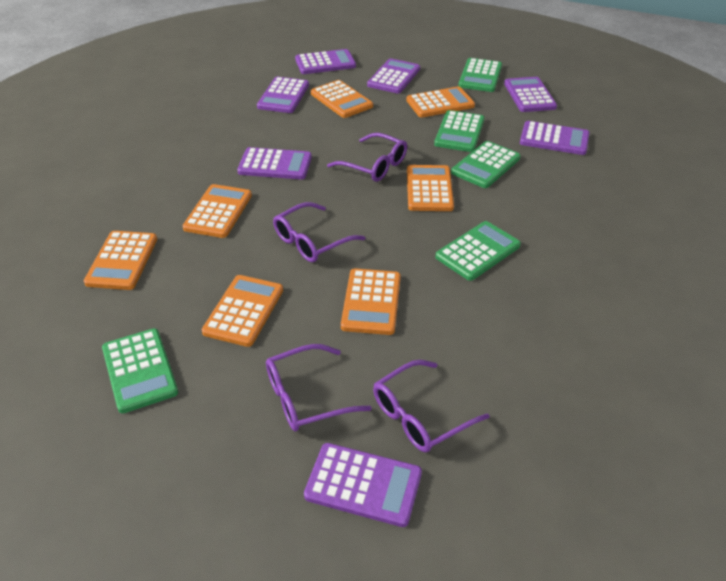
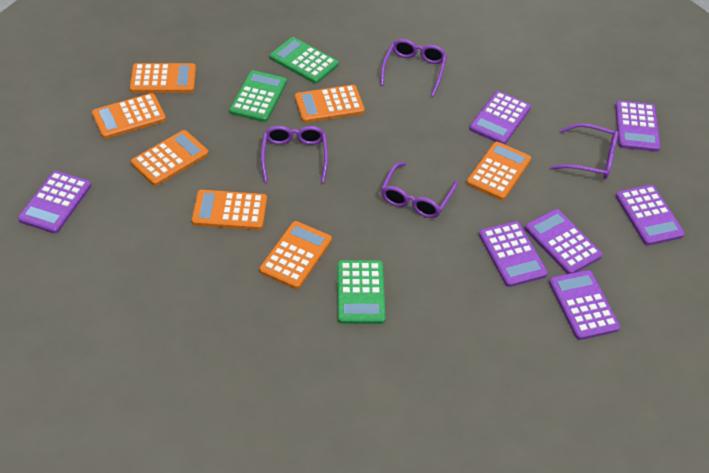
green calculator: 5 -> 3

